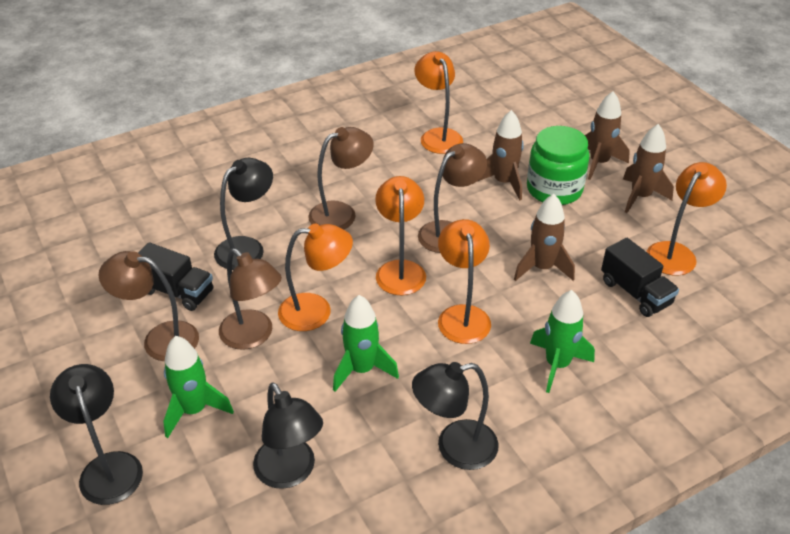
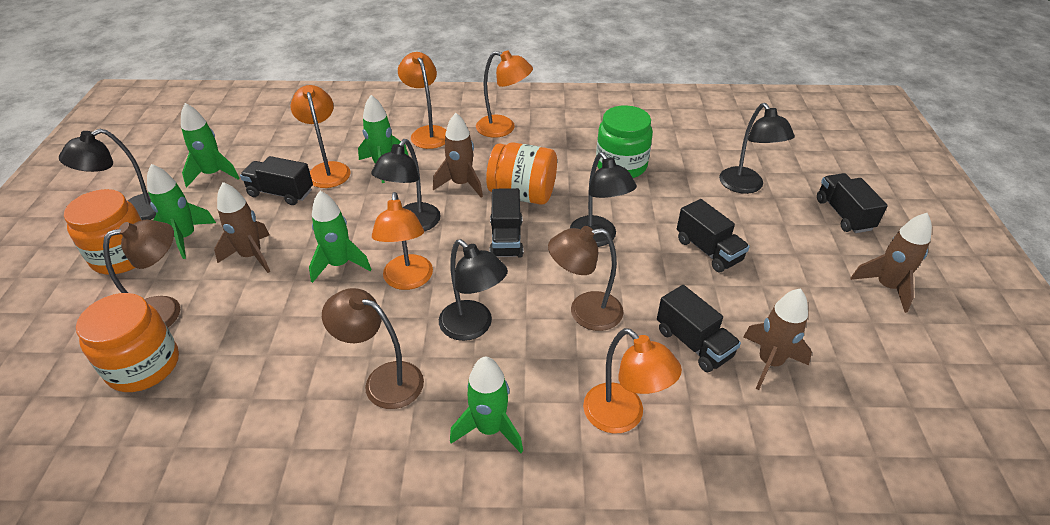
black lamp: 4 -> 5
black truck: 2 -> 5
brown lamp: 4 -> 3
green rocket: 3 -> 5
orange jar: 0 -> 3

